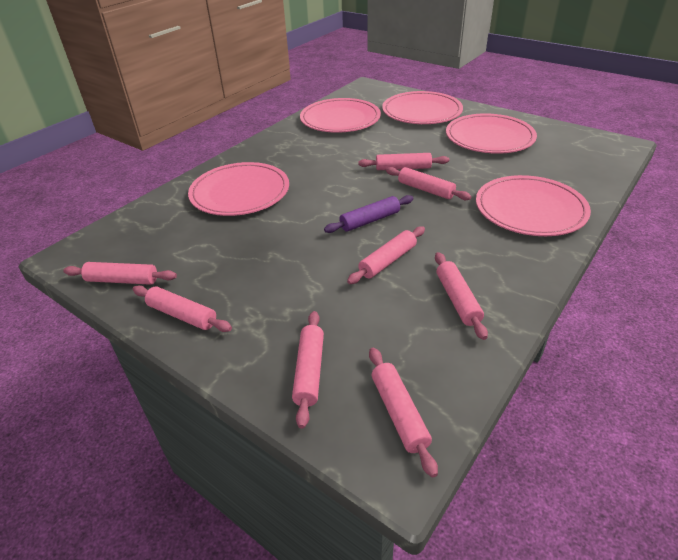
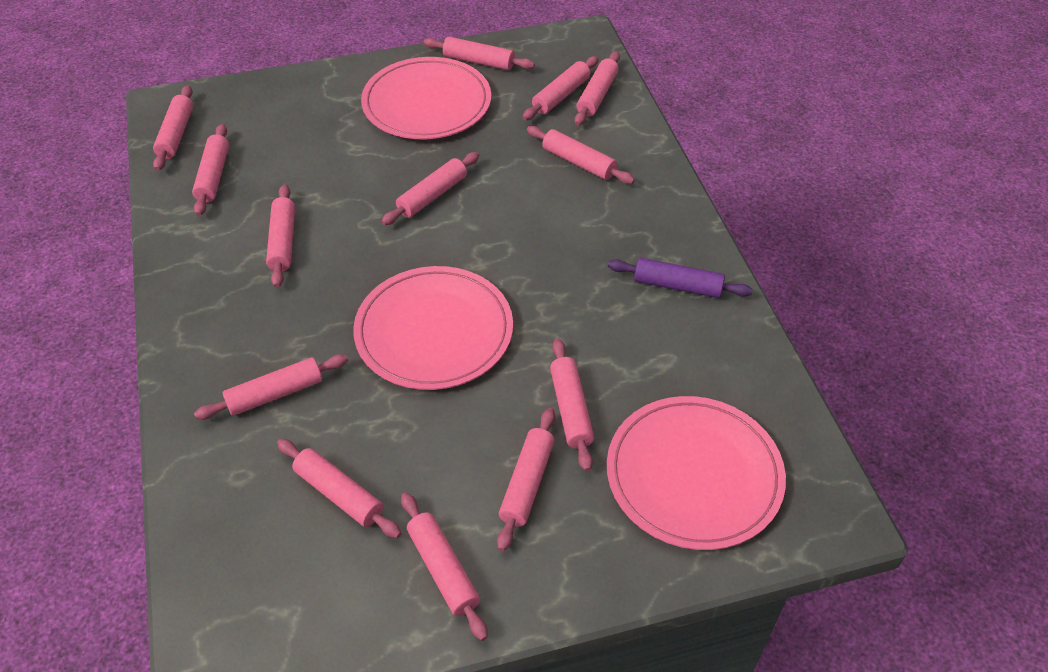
pink plate: 5 -> 3
pink rolling pin: 8 -> 13

